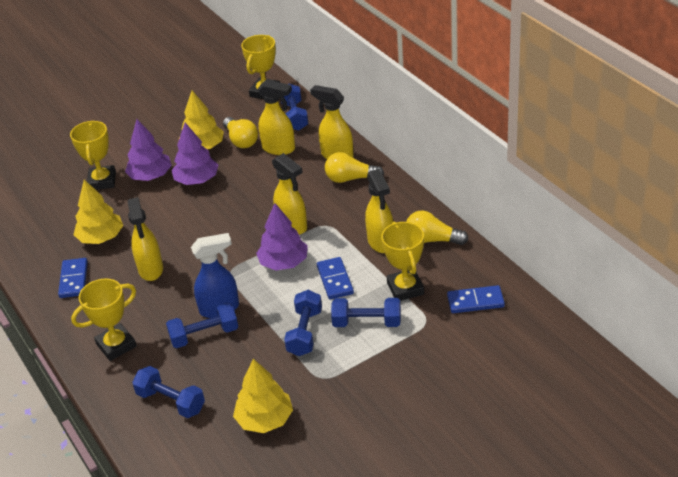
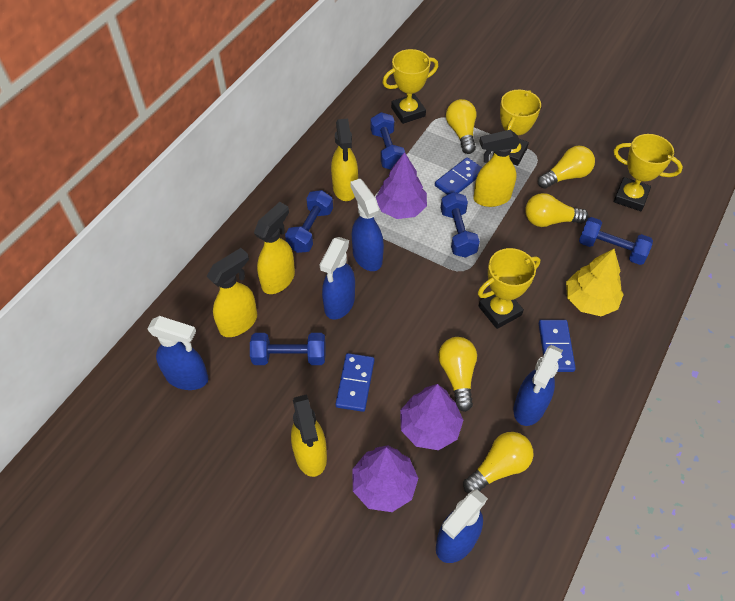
blue spray bottle: 1 -> 5
yellow light bulb: 3 -> 5
yellow tree: 3 -> 1

